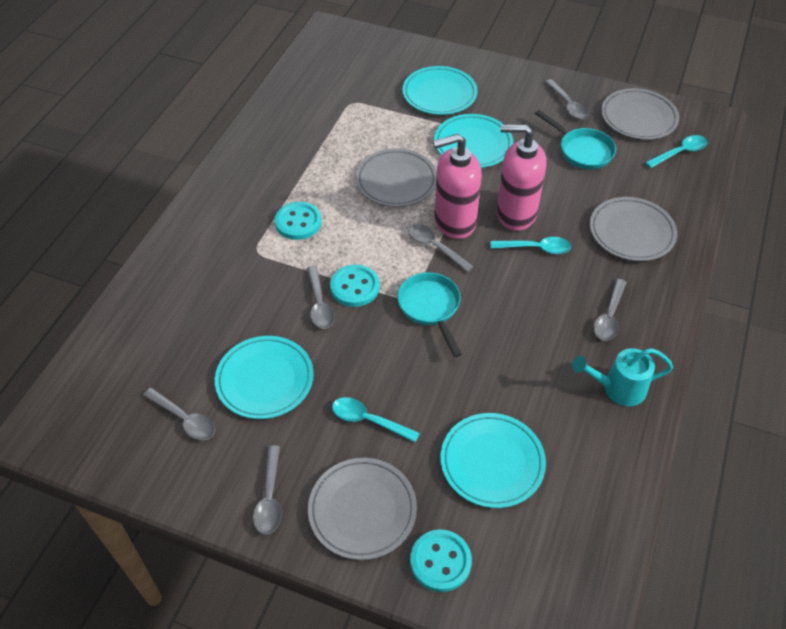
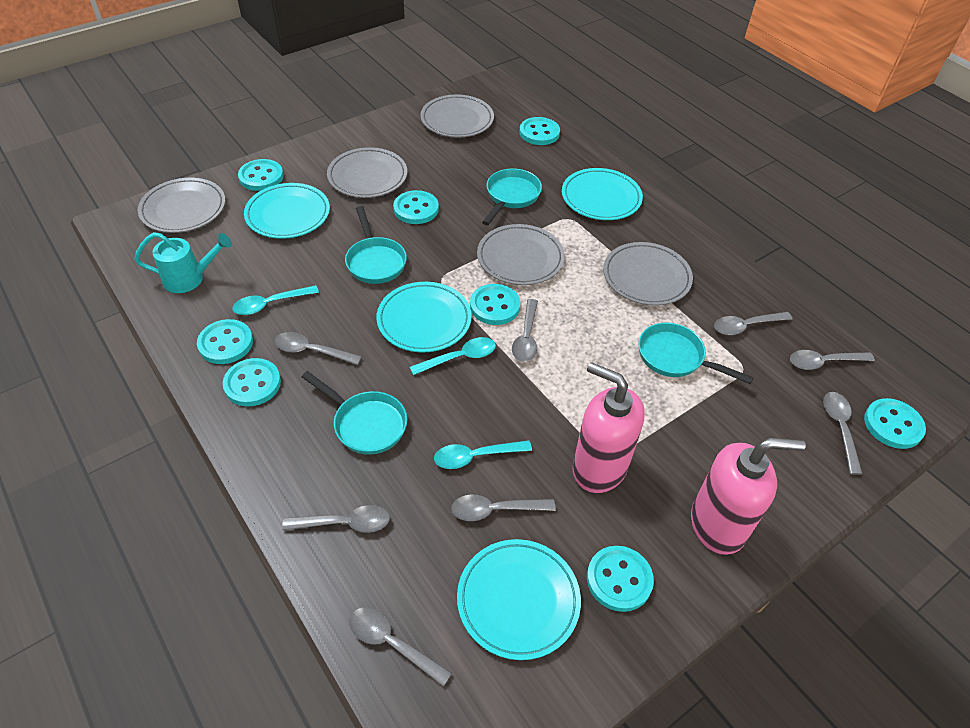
grey plate: 4 -> 5
grey spoon: 6 -> 8
turquoise button: 3 -> 8
turquoise pan: 2 -> 4

